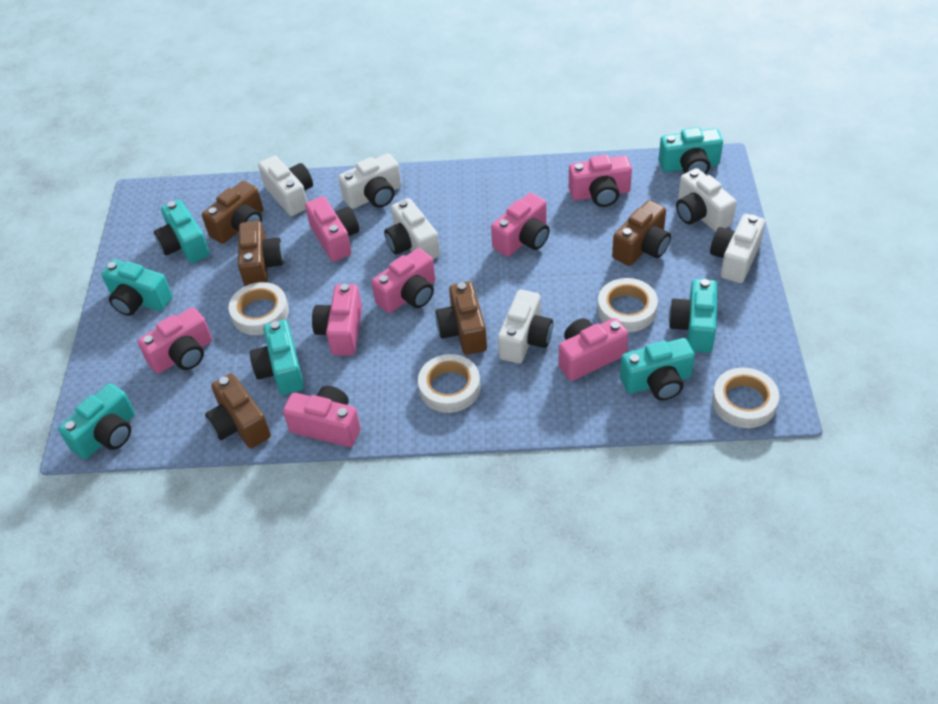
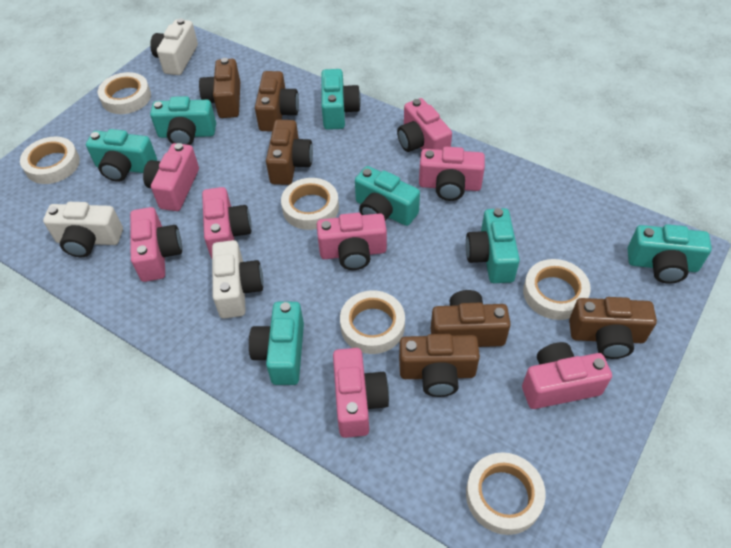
brown camera: 5 -> 6
white camera: 6 -> 3
white tape: 4 -> 6

